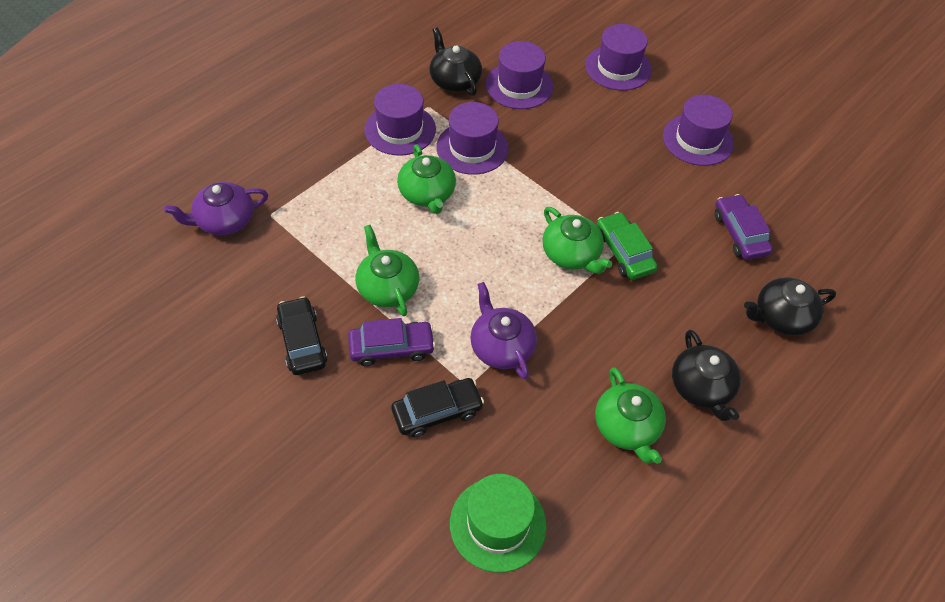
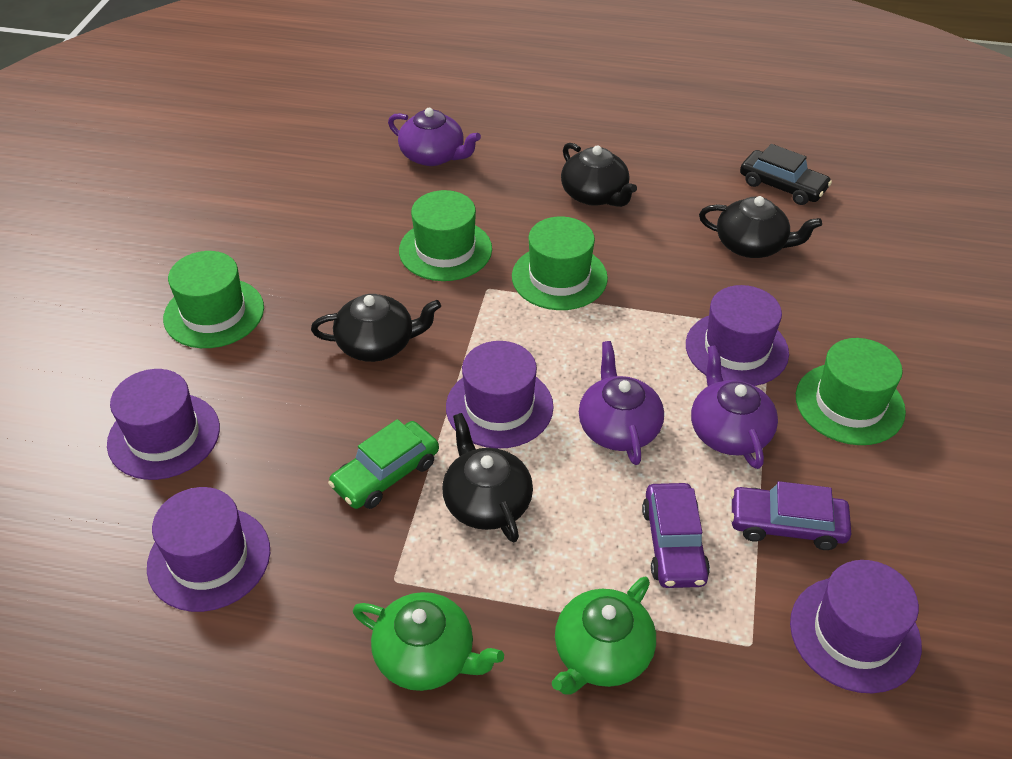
black car: 2 -> 1
black teapot: 3 -> 4
green hat: 1 -> 4
green teapot: 4 -> 2
purple teapot: 2 -> 3

